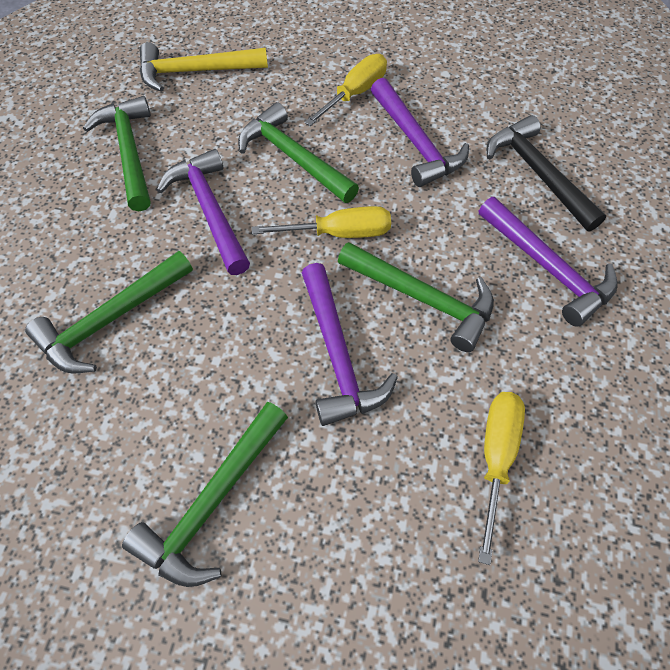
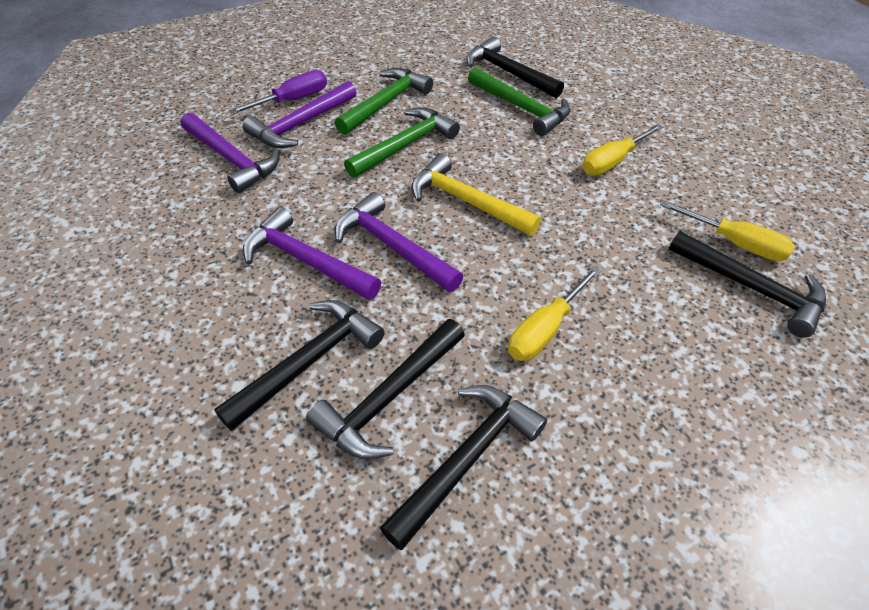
black hammer: 1 -> 5
green hammer: 5 -> 3
purple screwdriver: 0 -> 1

